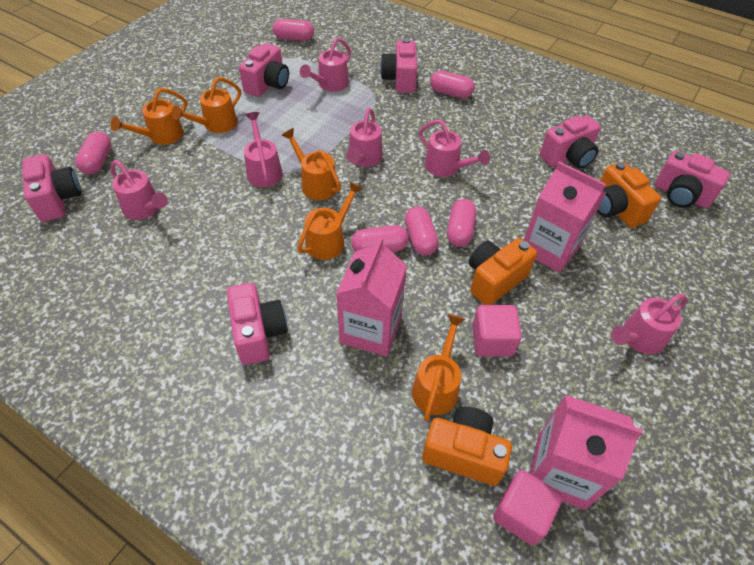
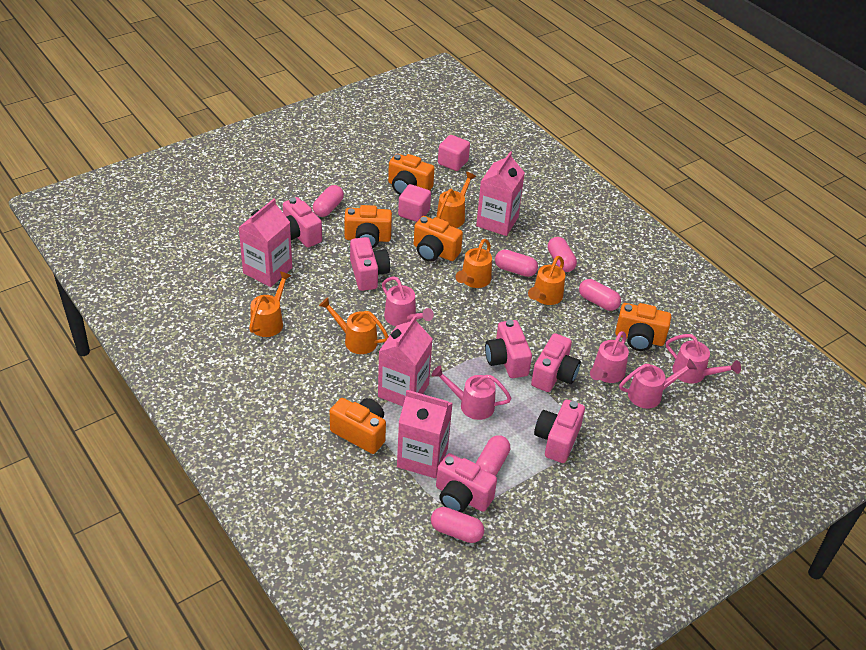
orange camera: 3 -> 5
pink carton: 3 -> 4
pink watering can: 6 -> 5

